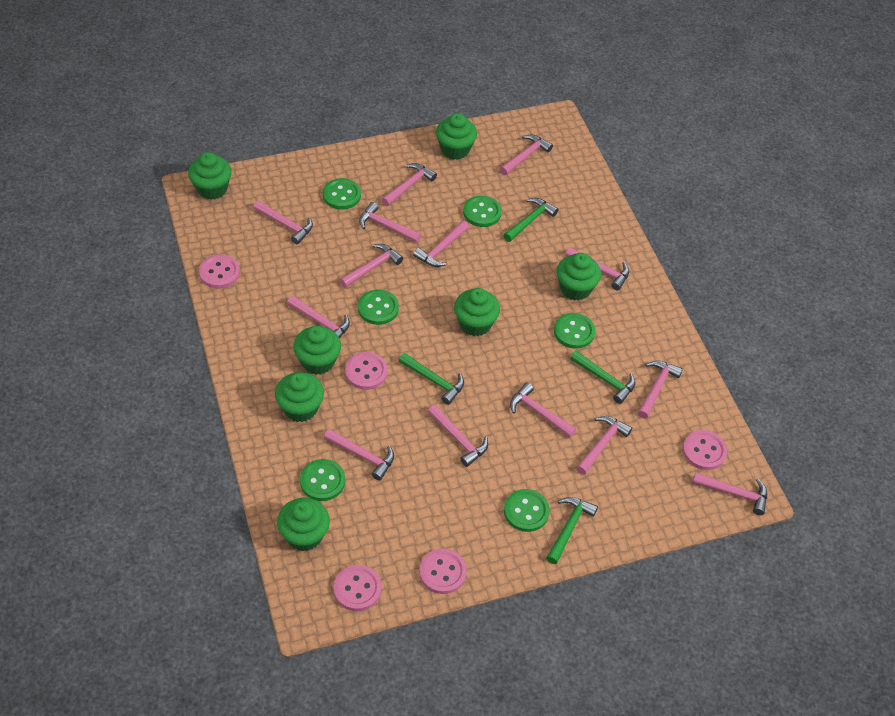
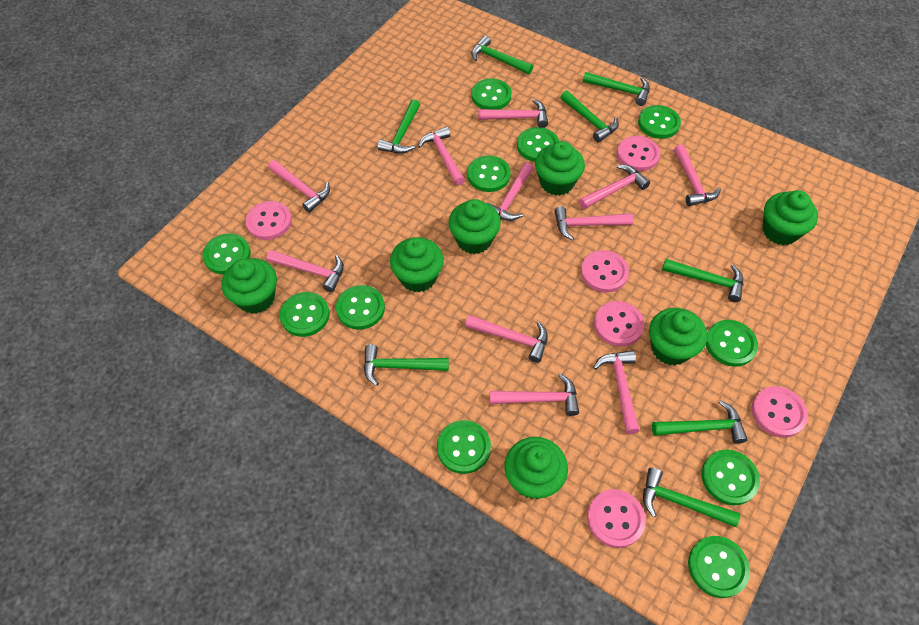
green button: 6 -> 11
green hammer: 4 -> 8
pink button: 5 -> 6
pink hammer: 14 -> 11

